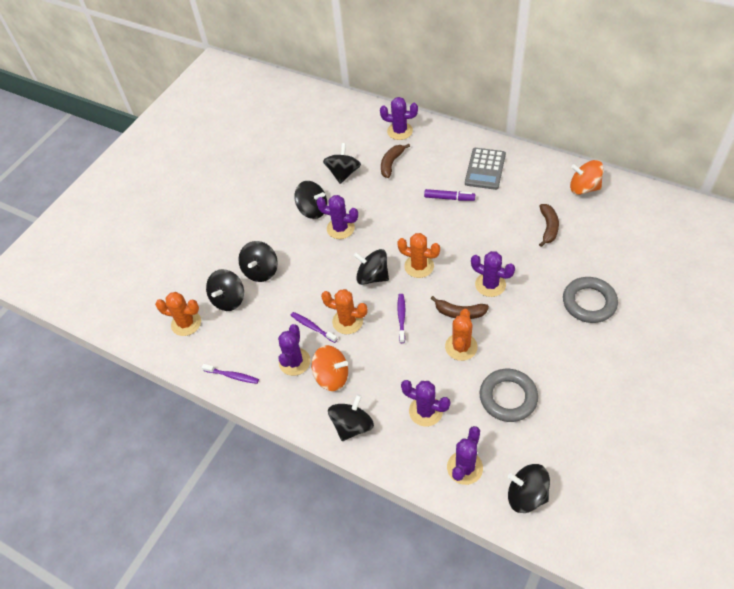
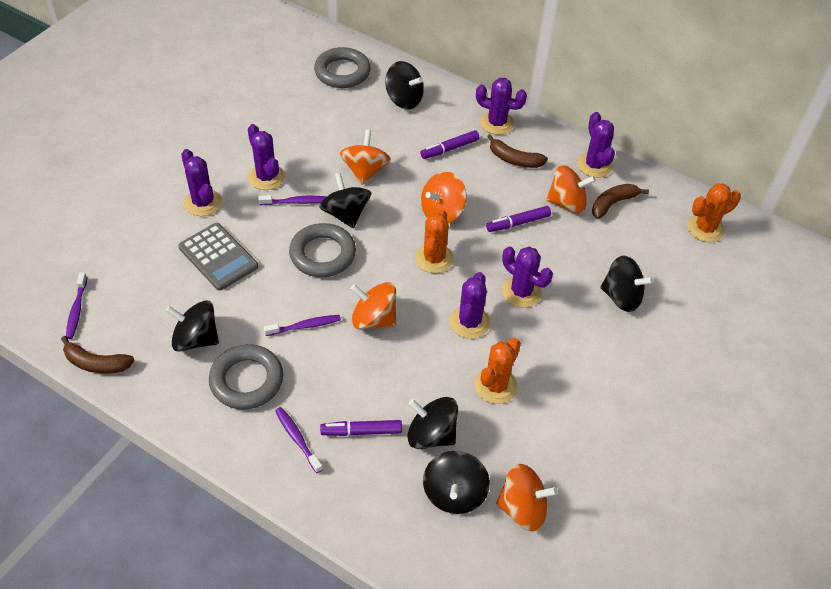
black spinning top: 7 -> 6
grey ring: 2 -> 3
orange cactus: 4 -> 3
orange spinning top: 2 -> 5
purple marker: 1 -> 3
purple toothbrush: 3 -> 4

